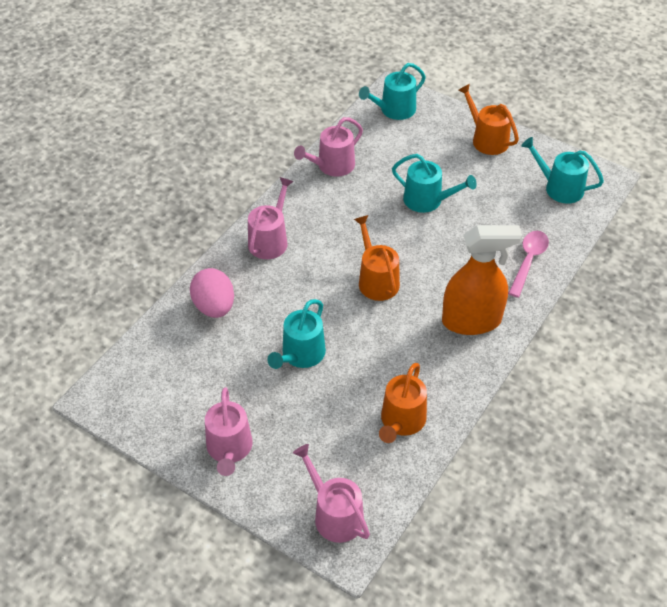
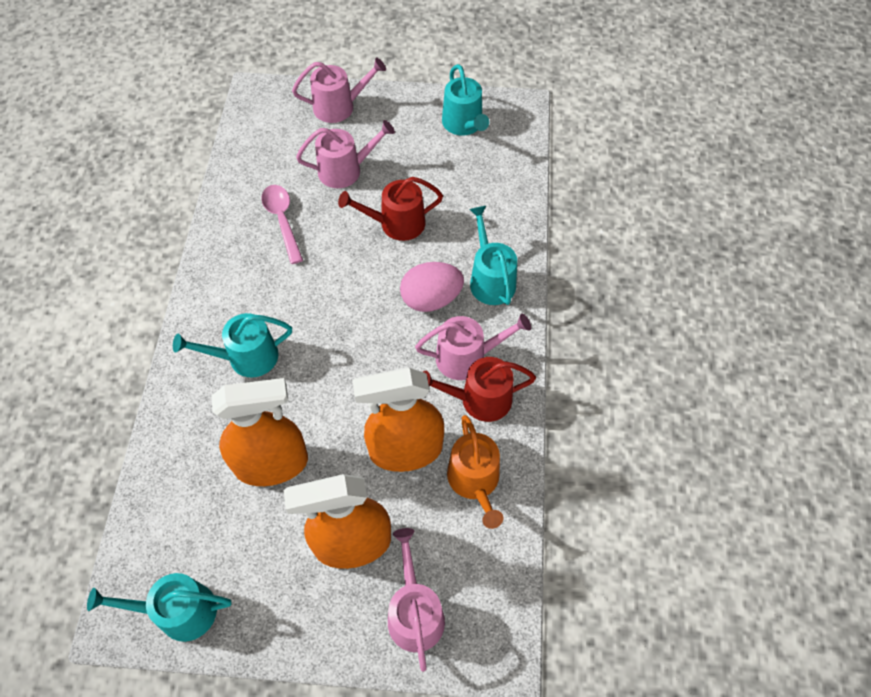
orange spray bottle: 1 -> 3
orange watering can: 3 -> 1
red watering can: 0 -> 2

